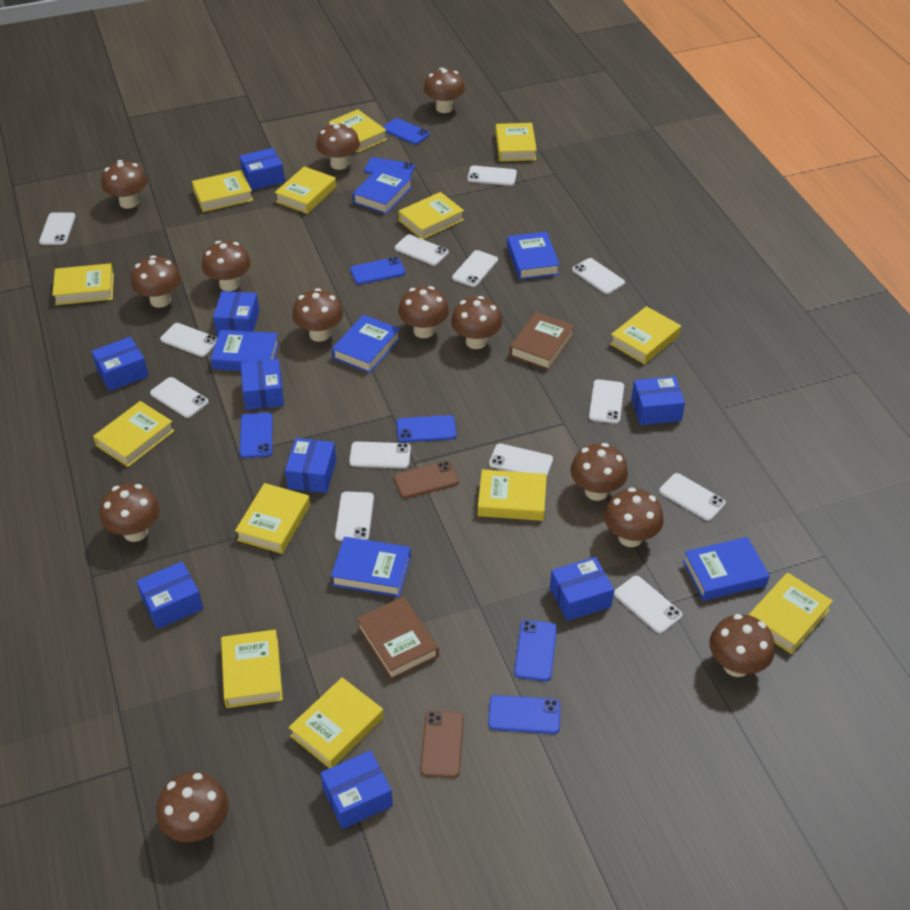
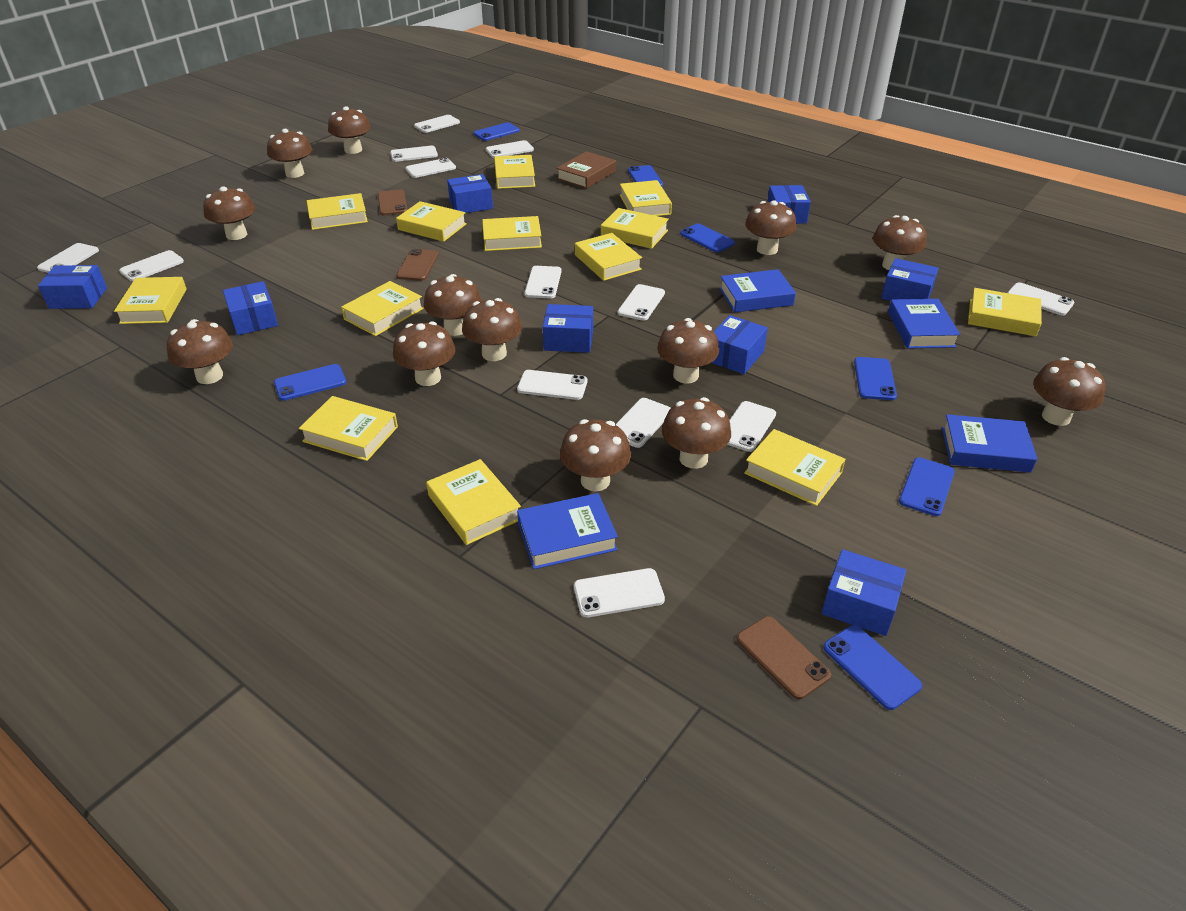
blue book: 6 -> 4
blue box: 9 -> 8
brown book: 2 -> 1
brown phone: 2 -> 3

